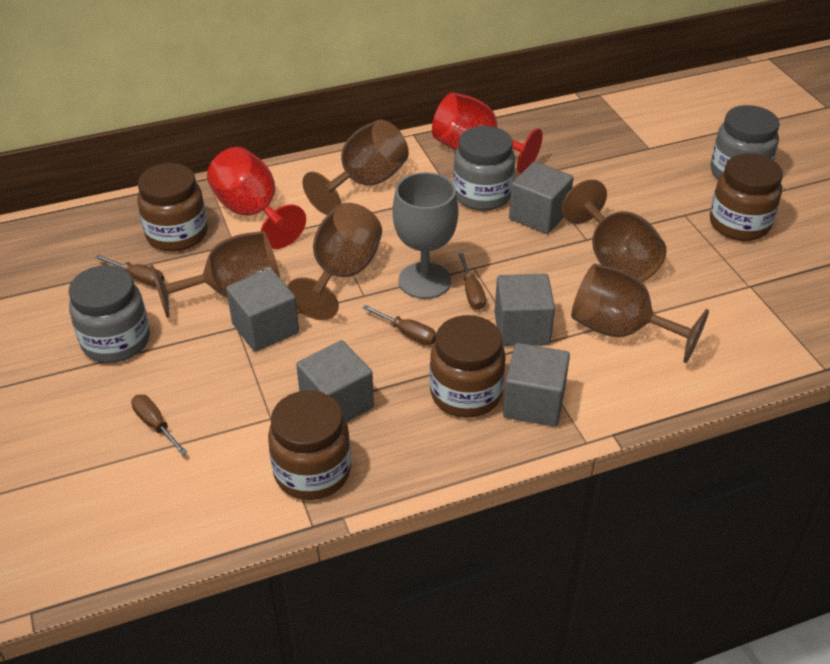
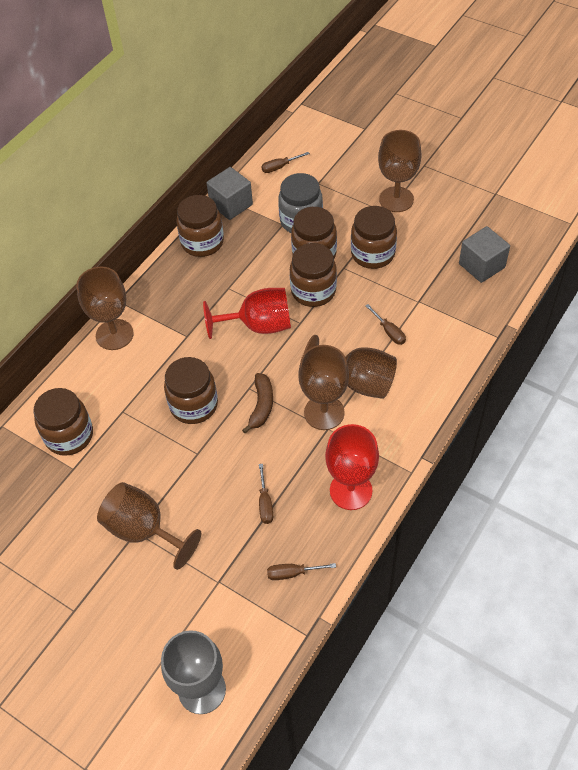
brown banana: 0 -> 1
brown jar: 4 -> 6
grey cube: 5 -> 2
grey jar: 3 -> 1

